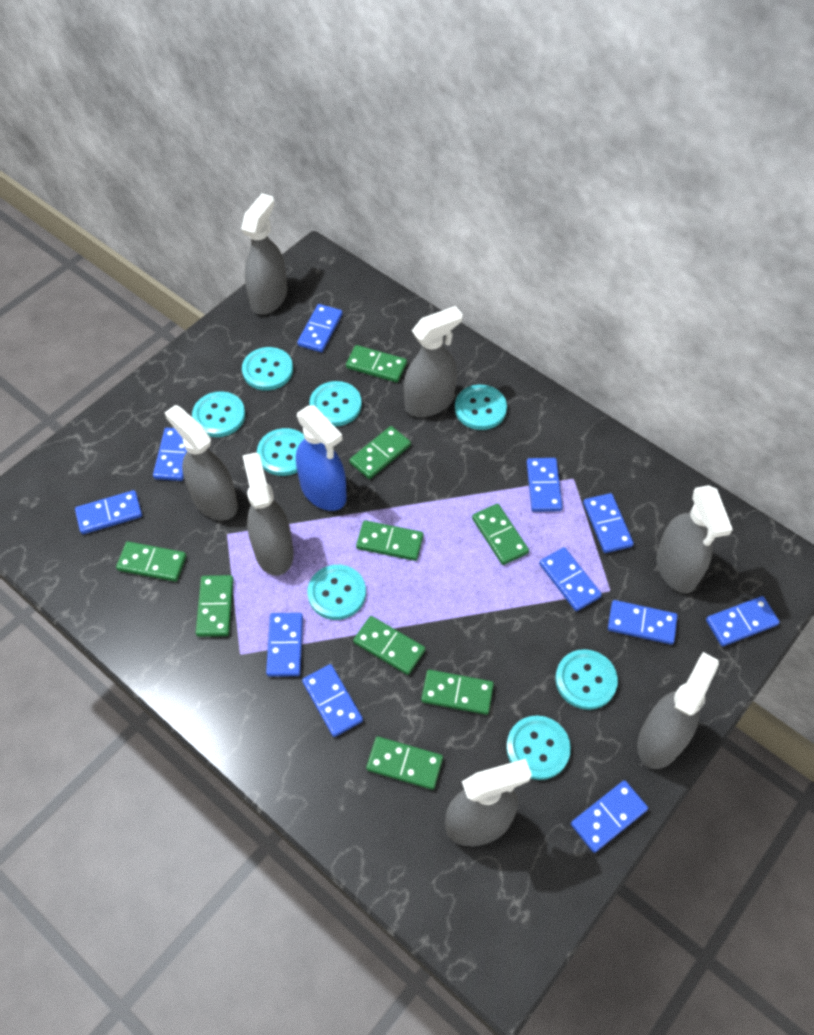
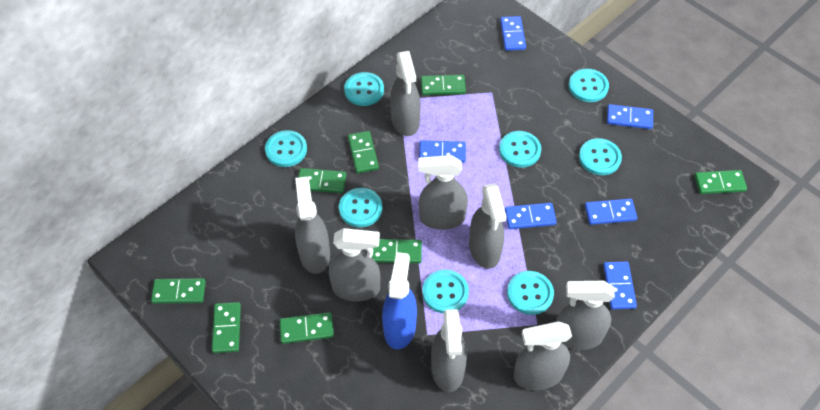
blue domino: 11 -> 6
green domino: 9 -> 8
grey spray bottle: 7 -> 8

